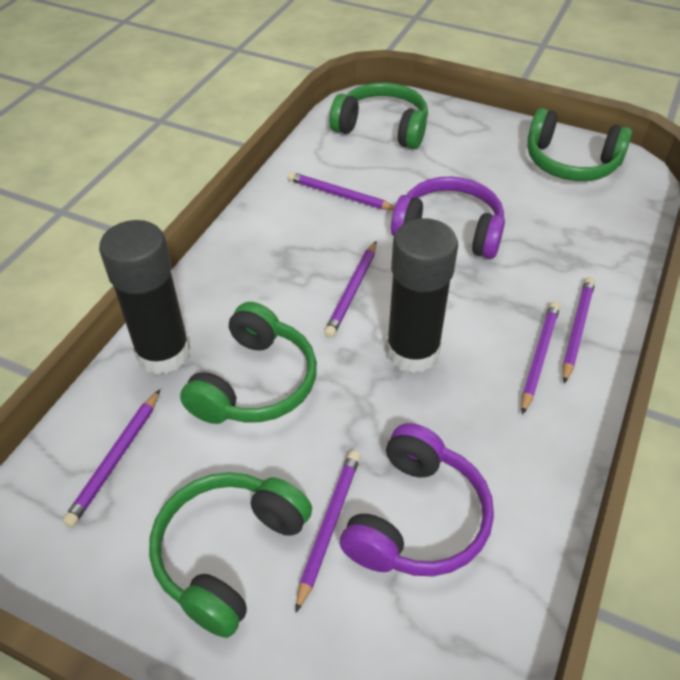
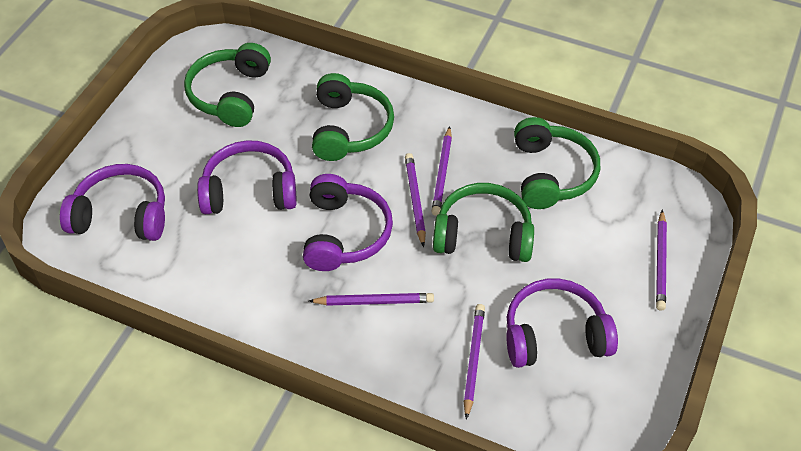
black glue stick: 2 -> 0
purple headphones: 2 -> 4
purple pencil: 6 -> 5

